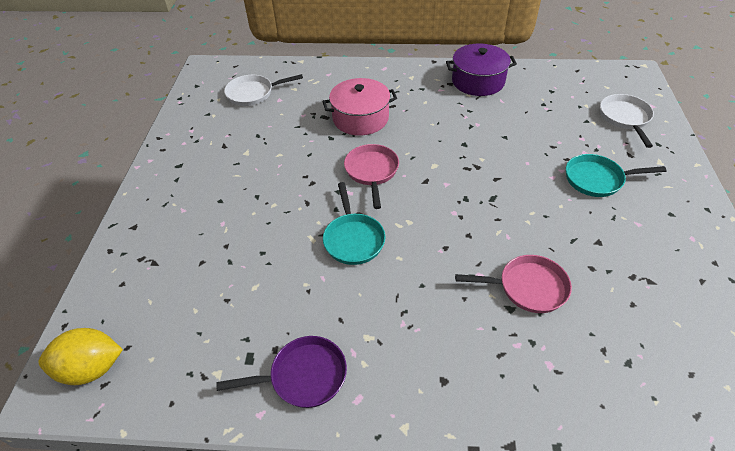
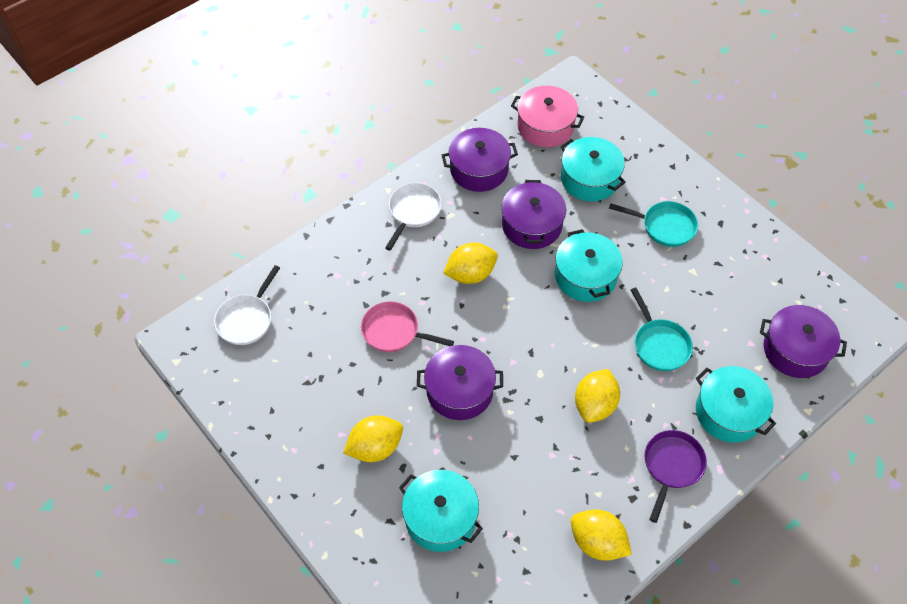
pink pan: 2 -> 1
purple pot: 1 -> 4
turquoise pot: 0 -> 4
yellow lemon: 1 -> 4

